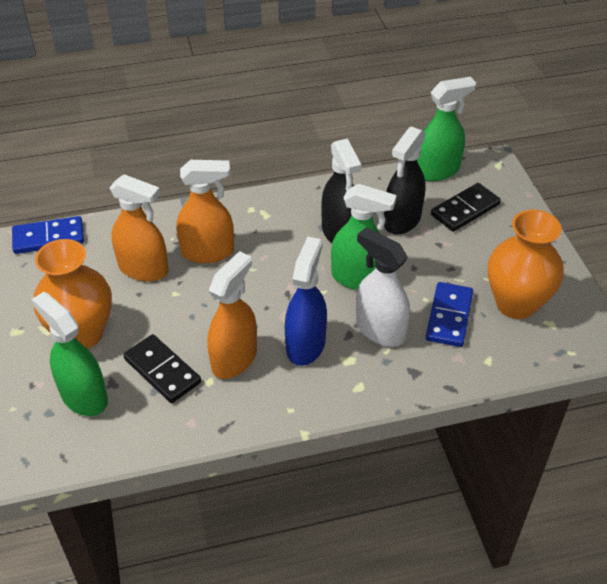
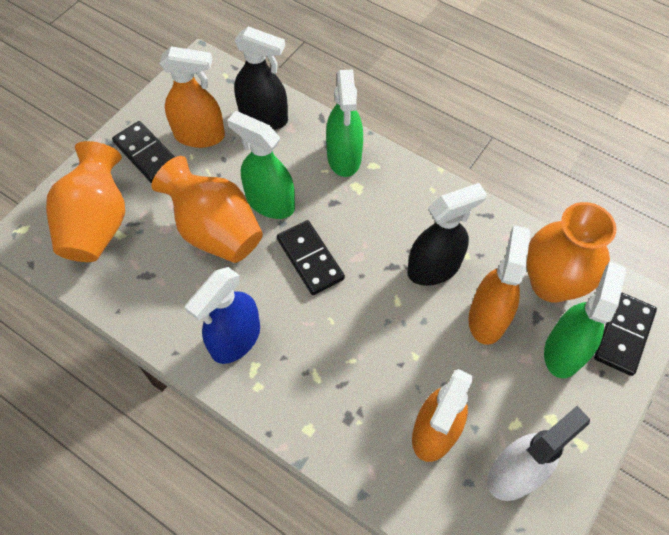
black domino: 2 -> 3
blue domino: 2 -> 0
orange vase: 2 -> 3

